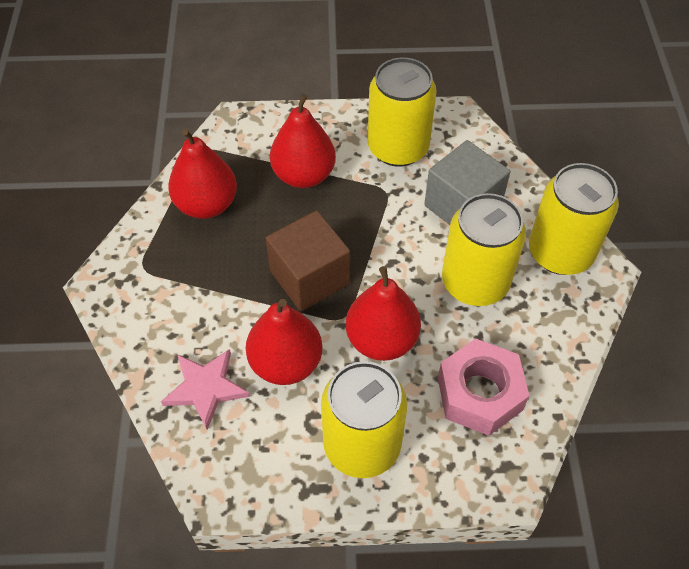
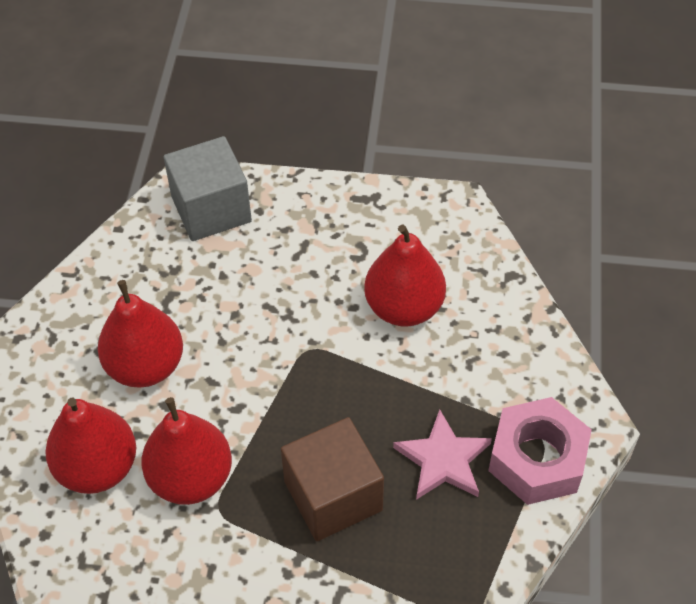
yellow can: 4 -> 0

